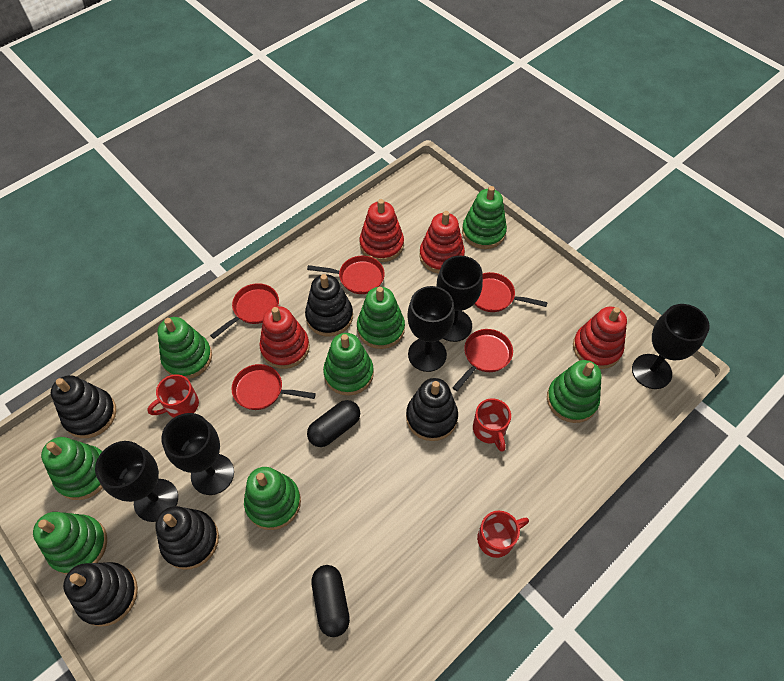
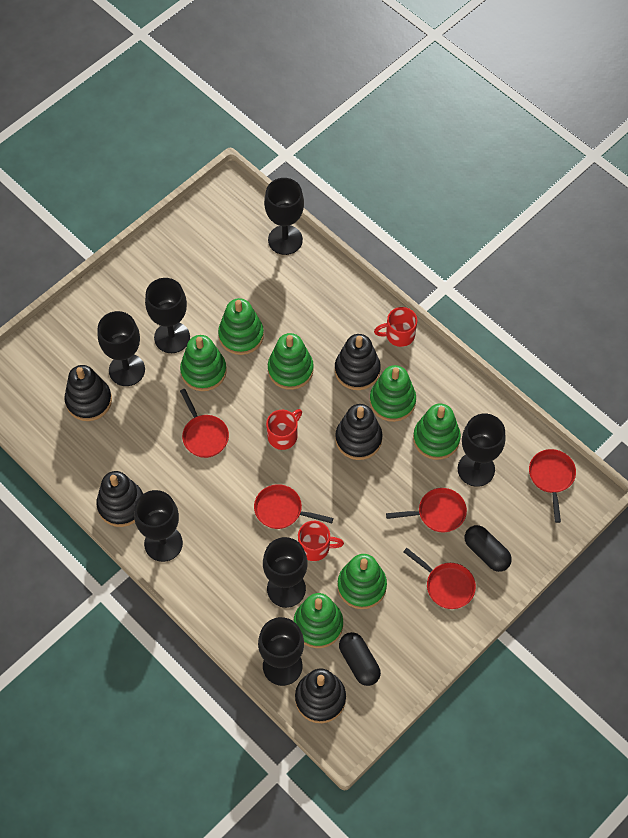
black goblet: 5 -> 7
green stacking toy: 8 -> 7
red stacking toy: 4 -> 0

